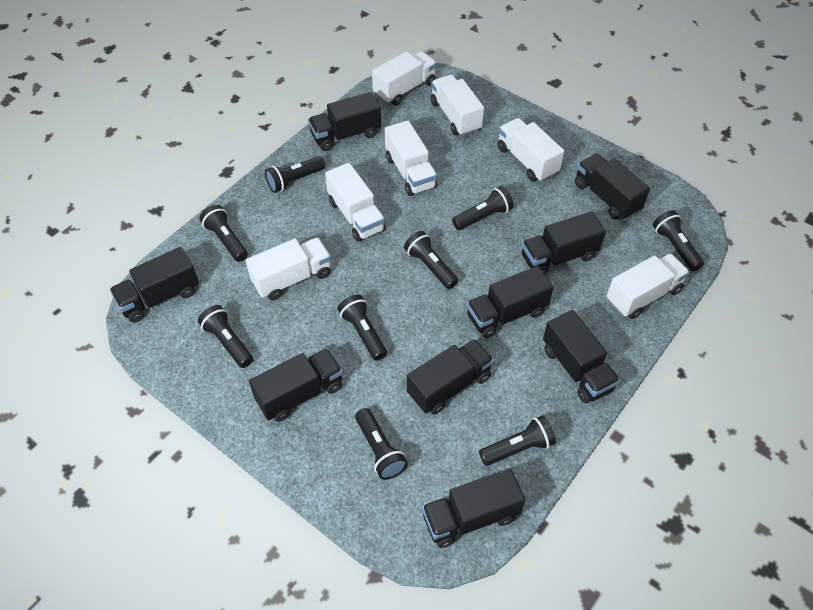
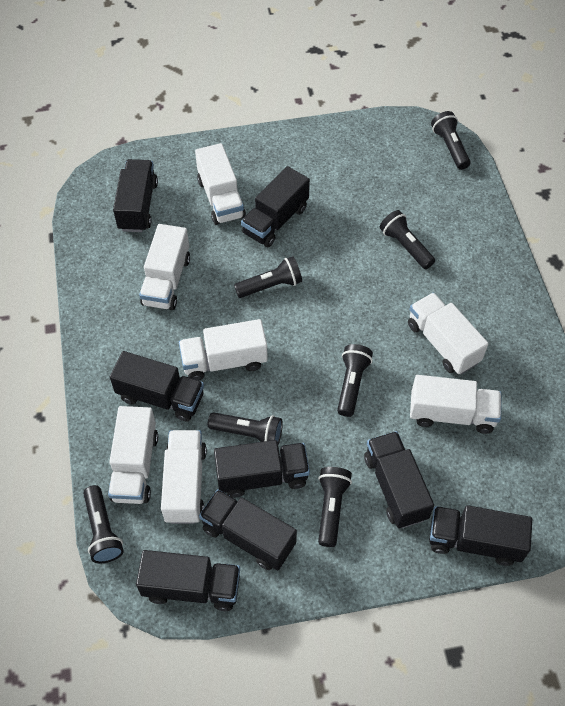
black flashlight: 9 -> 7
black truck: 9 -> 8

